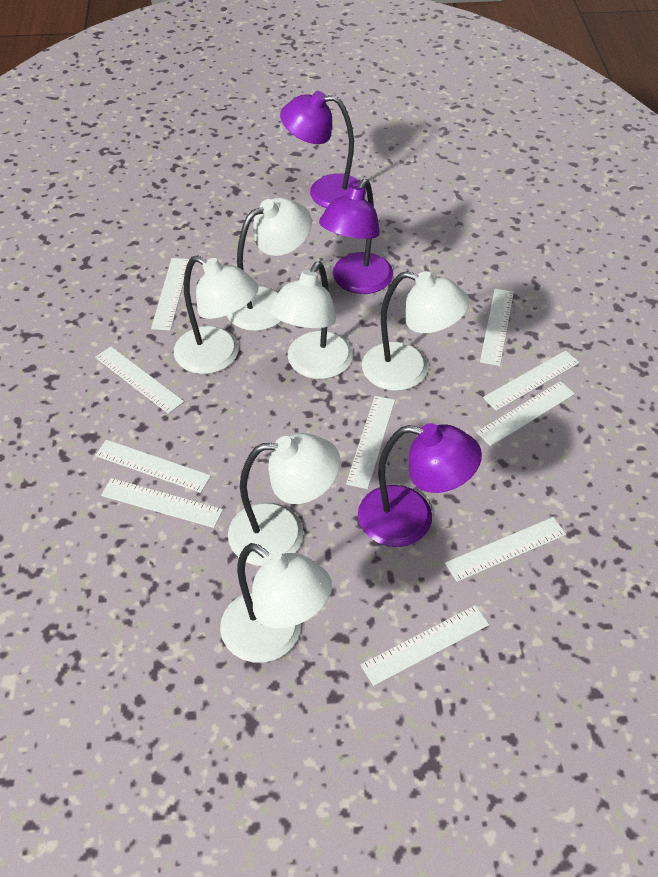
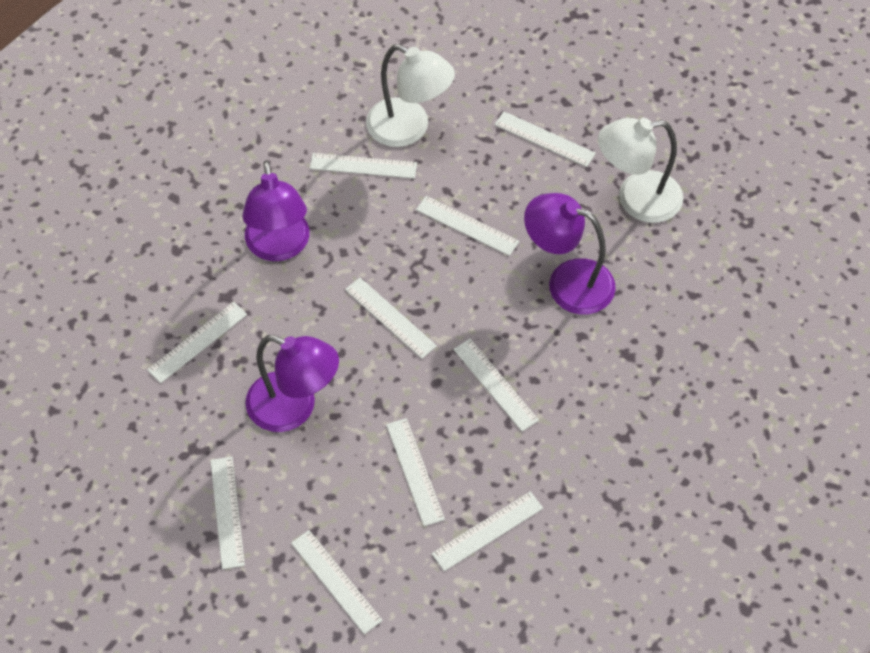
white lamp: 6 -> 2

